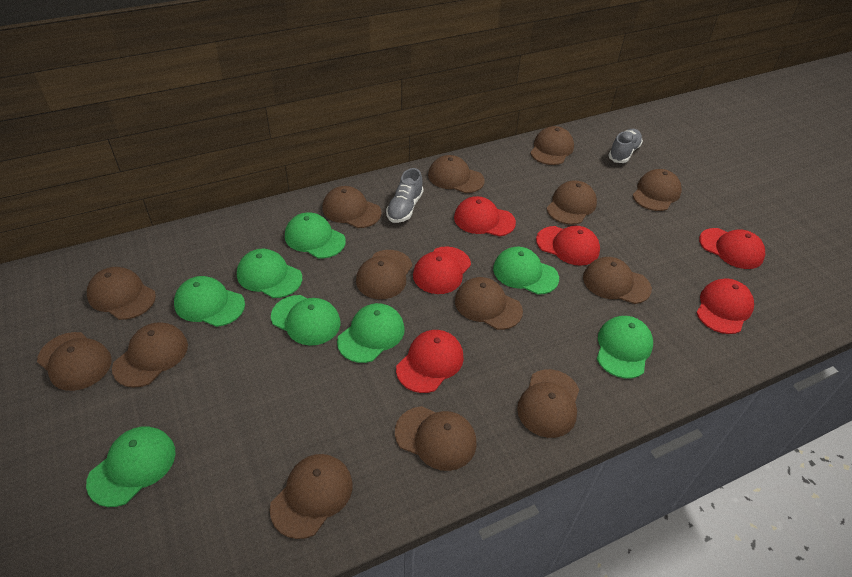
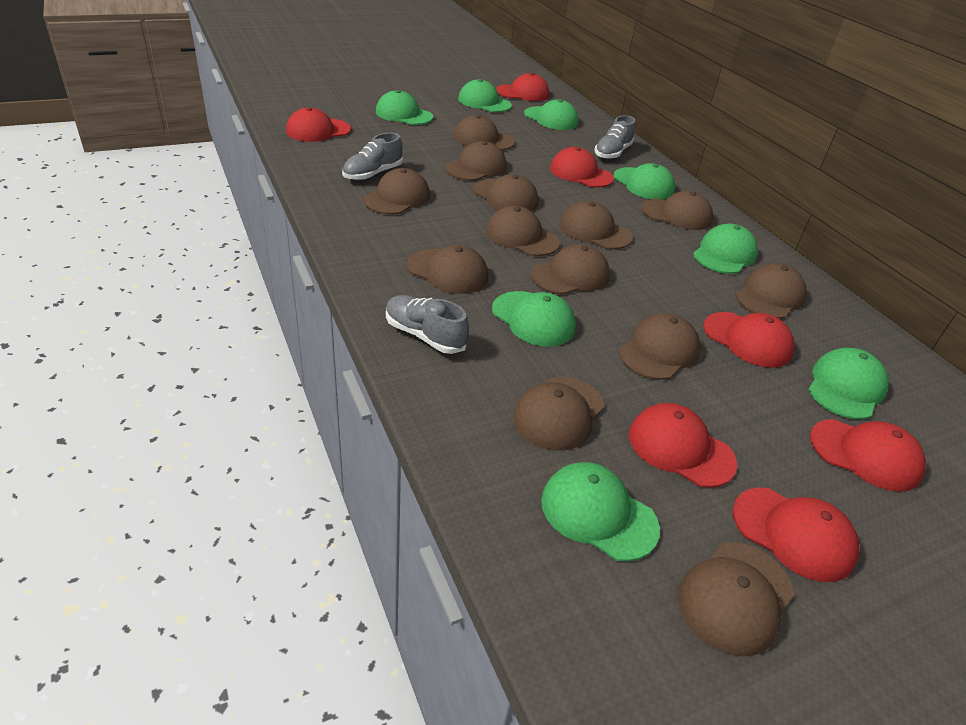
brown cap: 14 -> 13
grey shoe: 2 -> 3
red cap: 6 -> 7

